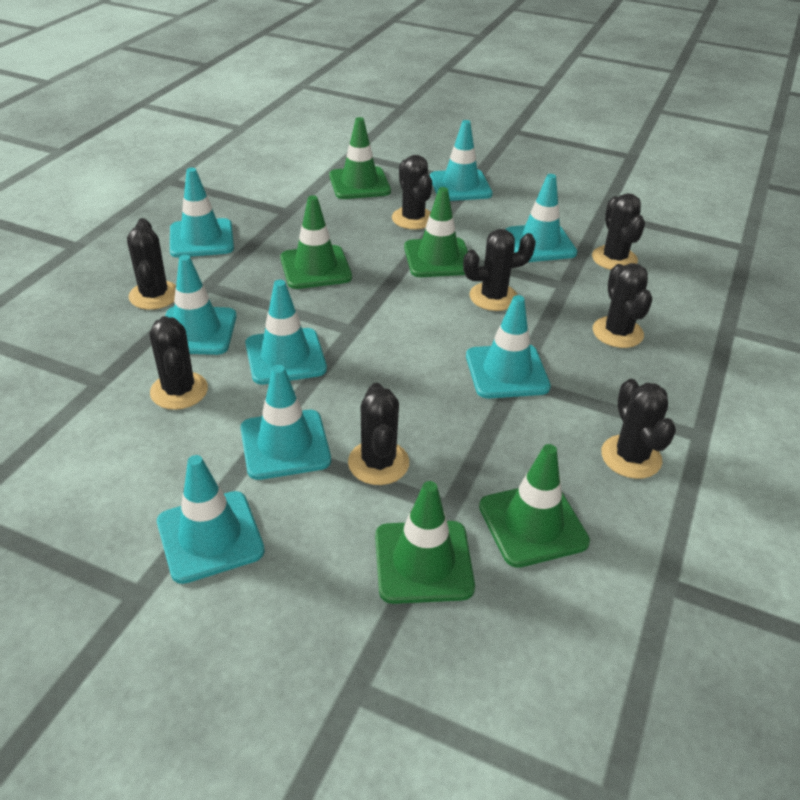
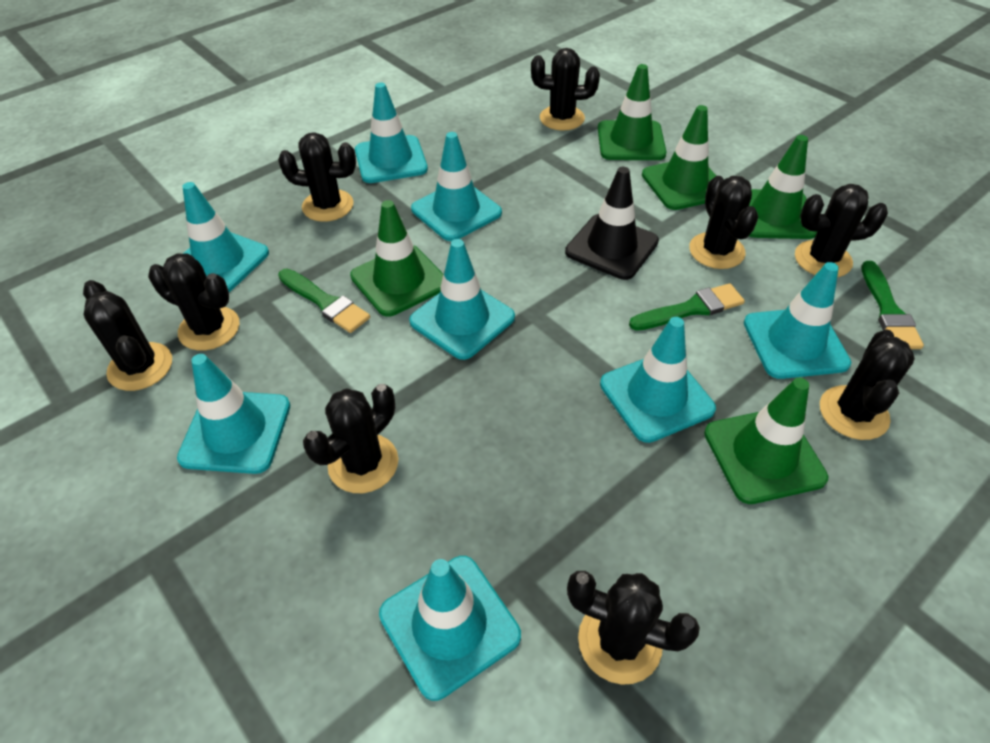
black cactus: 8 -> 9
black traffic cone: 0 -> 1
green brush: 0 -> 3

